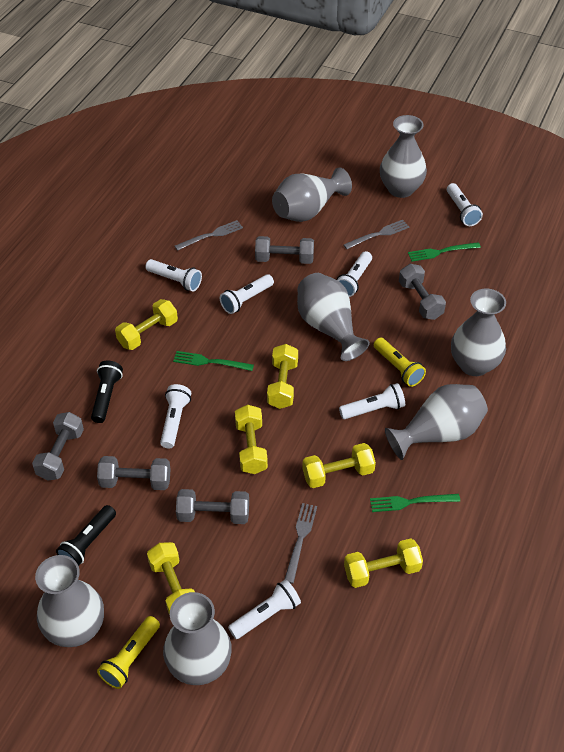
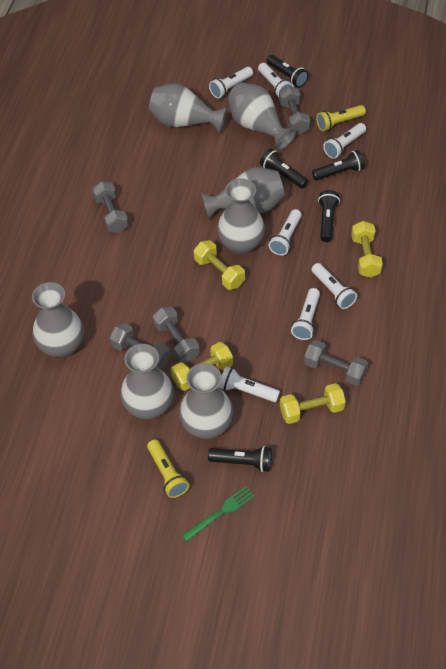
black flashlight: 2 -> 5
green fork: 3 -> 1
grey fork: 3 -> 0
yellow dumbbell: 6 -> 4

